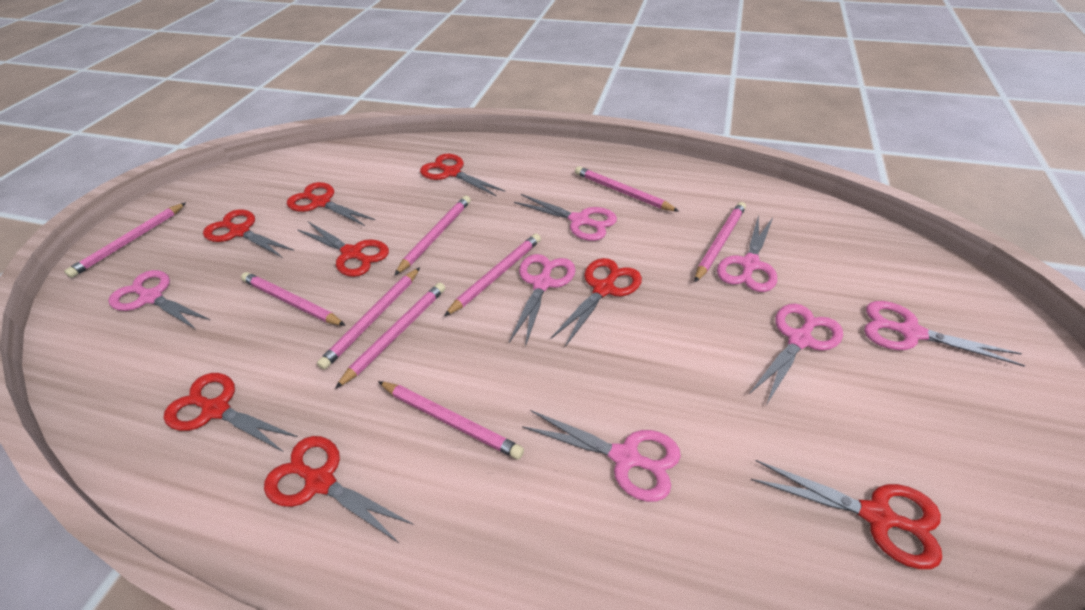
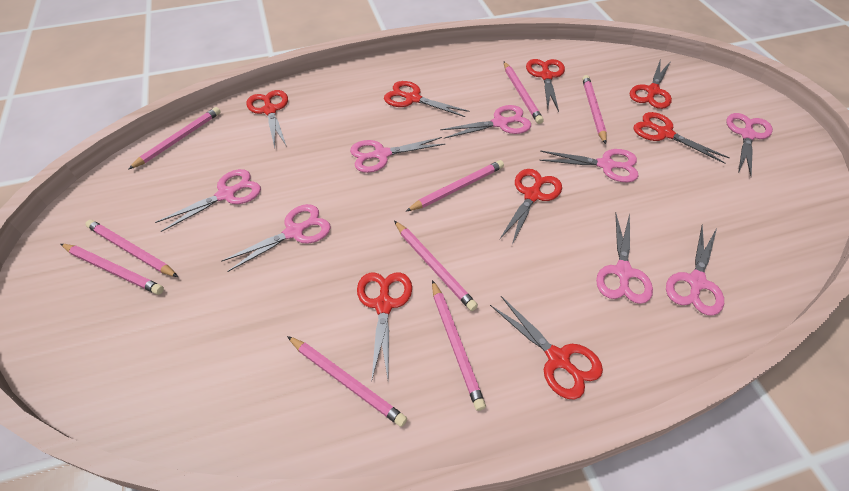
pink scissors: 7 -> 8

